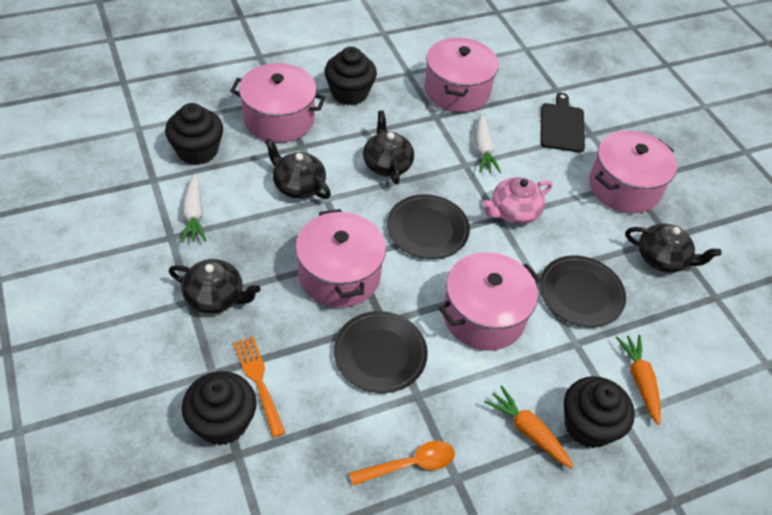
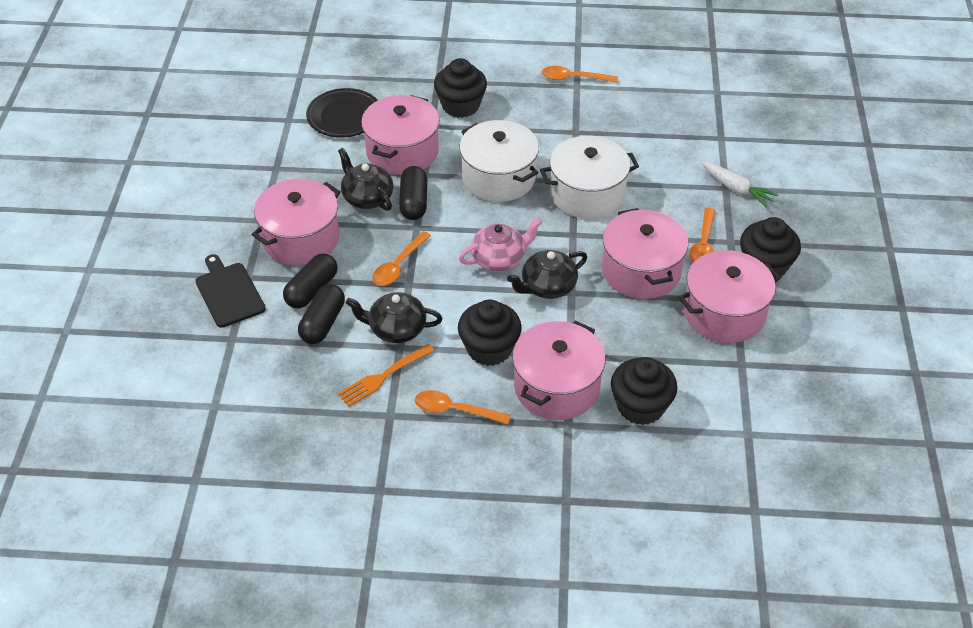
black capsule: 0 -> 3
black plate: 3 -> 1
black teapot: 4 -> 3
orange carrot: 2 -> 0
orange spoon: 1 -> 4
white carrot: 2 -> 1
white pot: 0 -> 2

